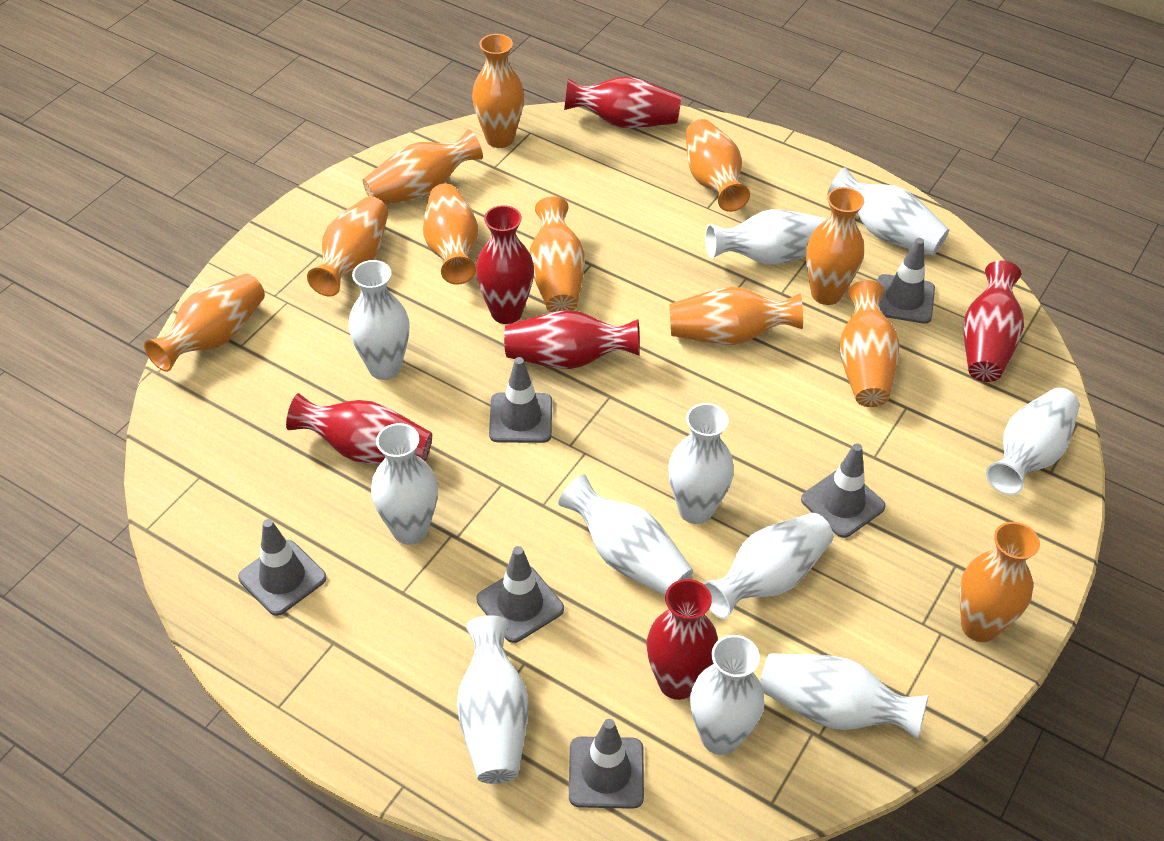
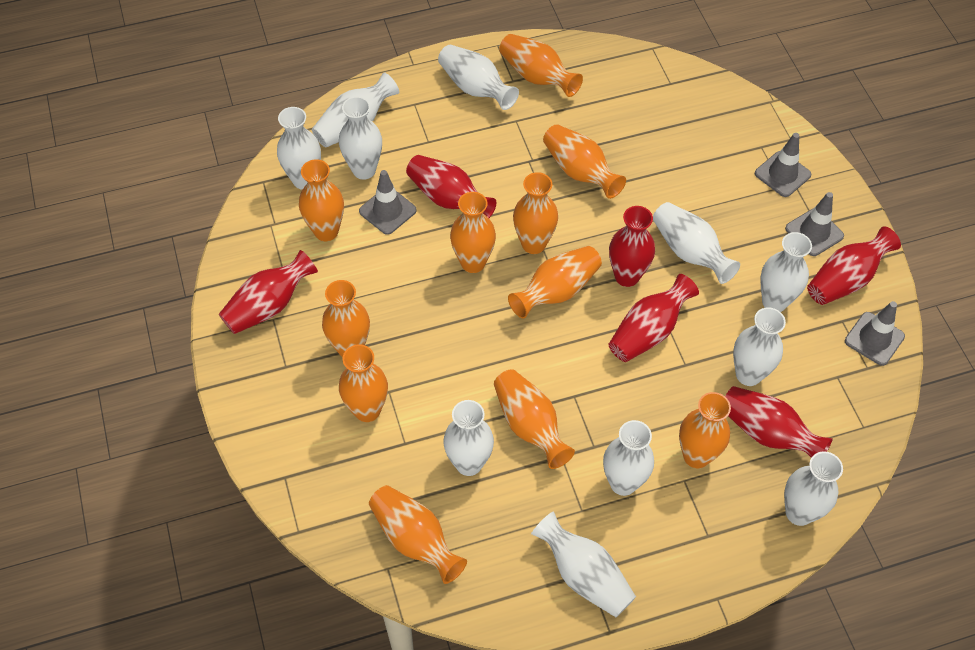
grey traffic cone: 6 -> 4

